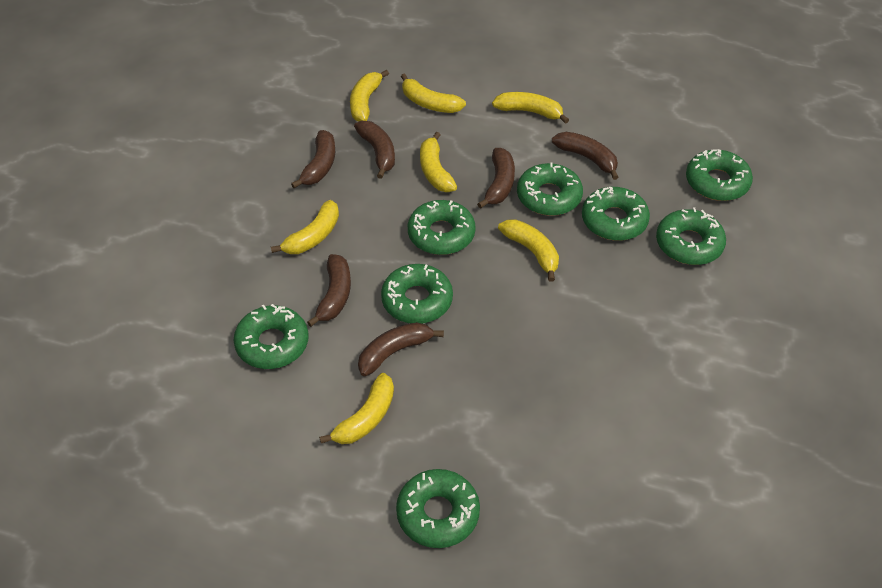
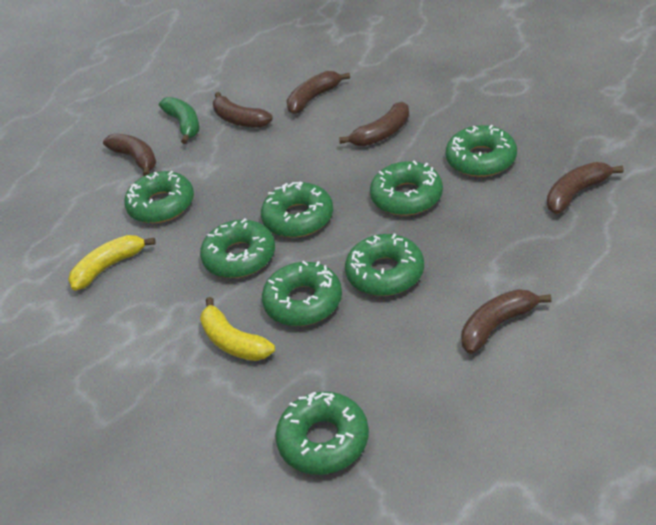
green banana: 0 -> 1
yellow banana: 7 -> 2

